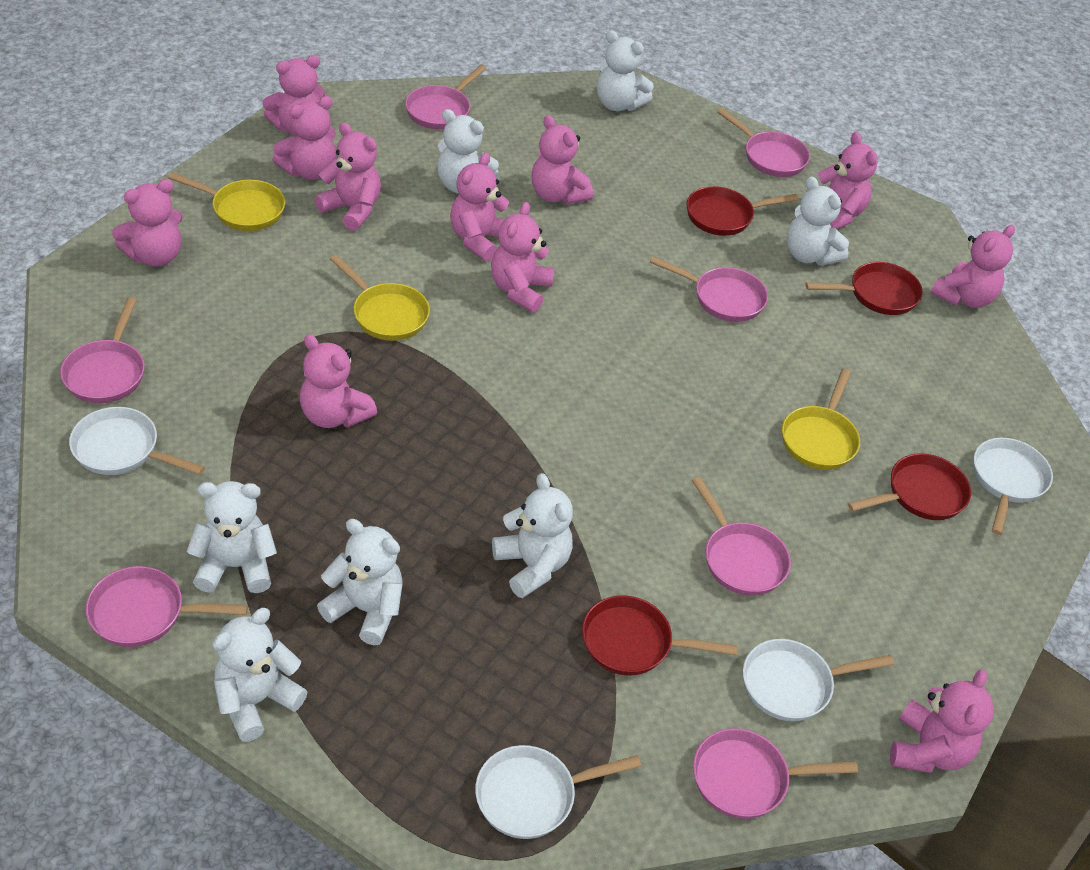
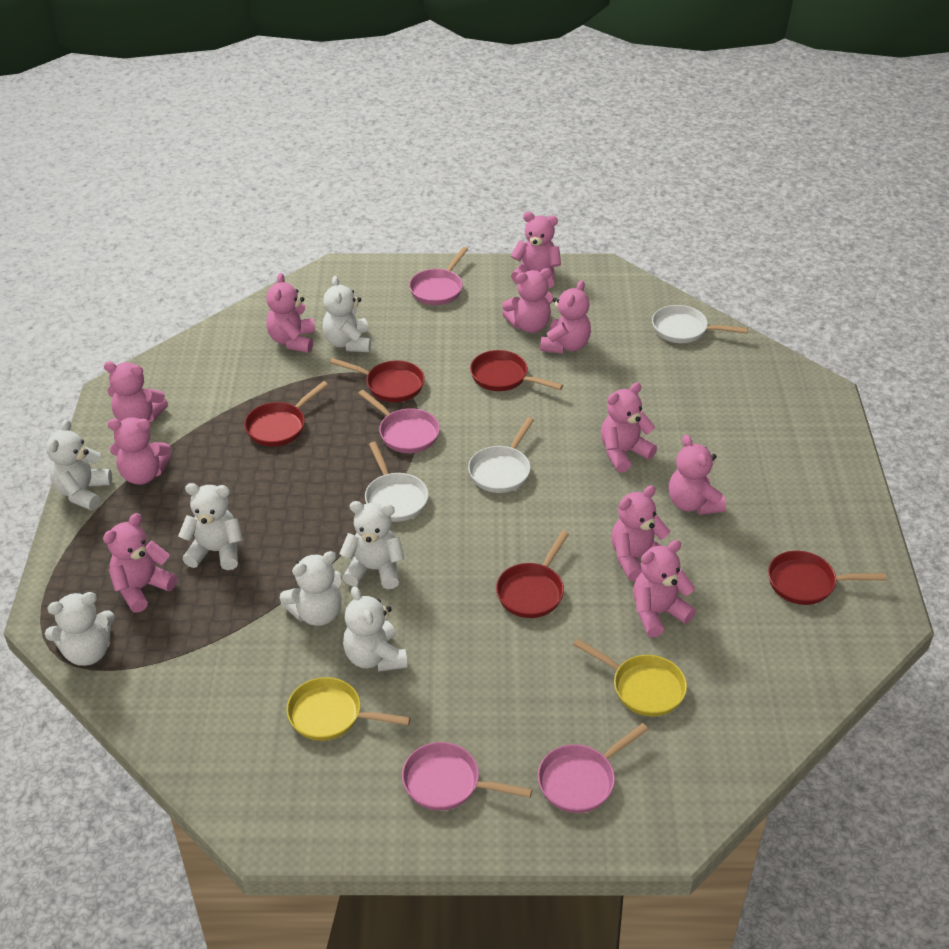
pink pan: 7 -> 4
red pan: 4 -> 5
white pan: 4 -> 3
yellow pan: 3 -> 2

